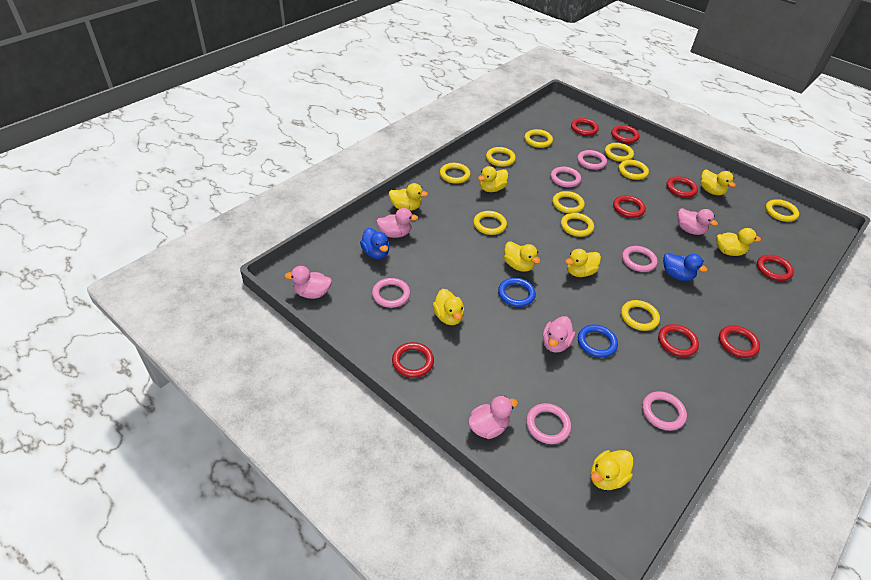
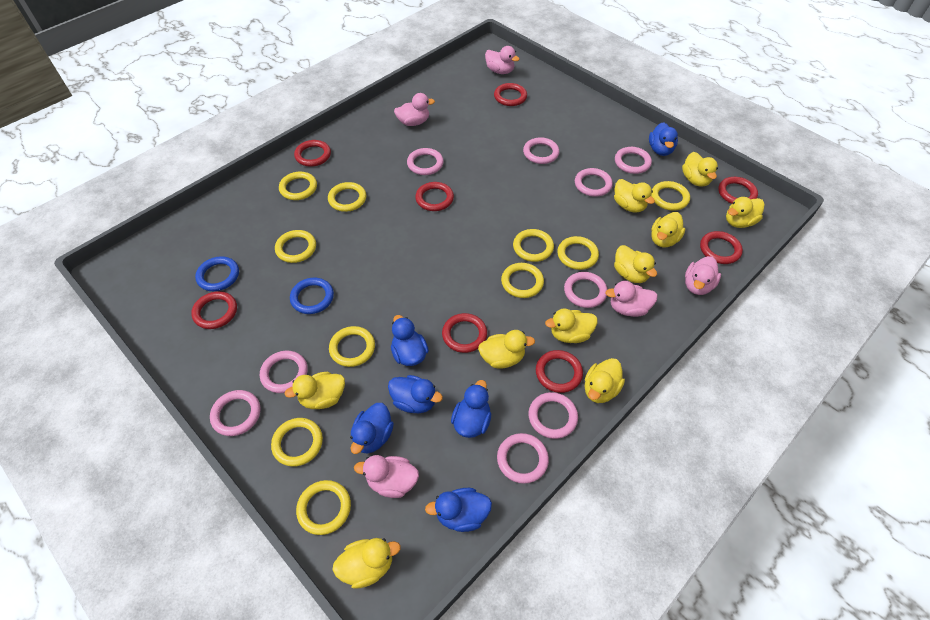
blue duck: 2 -> 6
pink ring: 6 -> 9
yellow duck: 8 -> 10

